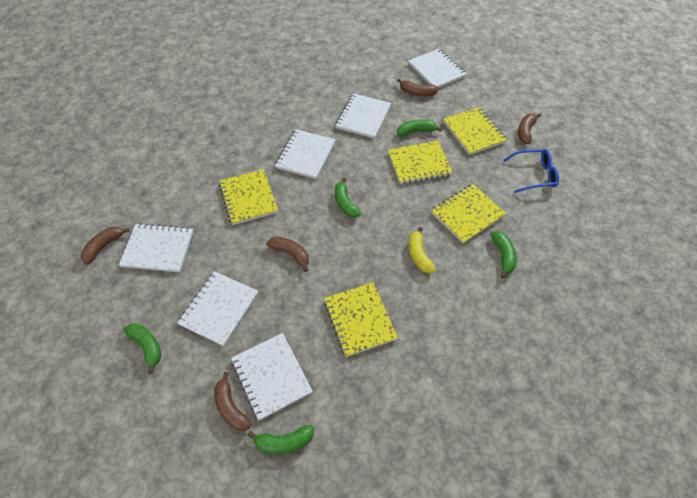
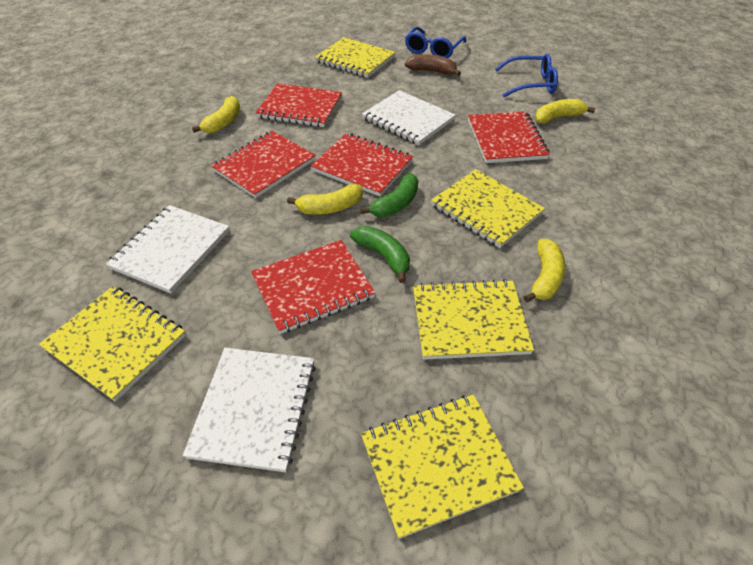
blue glasses: 1 -> 2
brown banana: 5 -> 1
green banana: 5 -> 2
red notebook: 0 -> 5
white notebook: 6 -> 3
yellow banana: 1 -> 4

